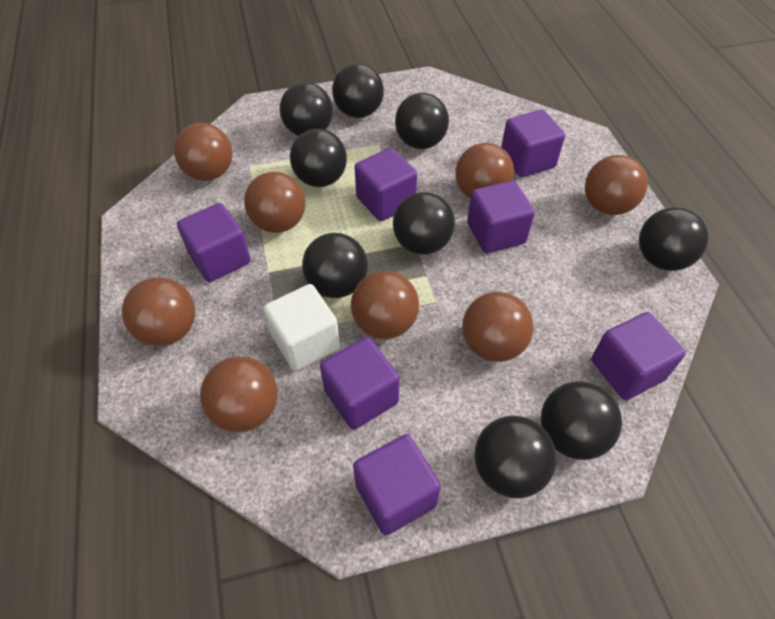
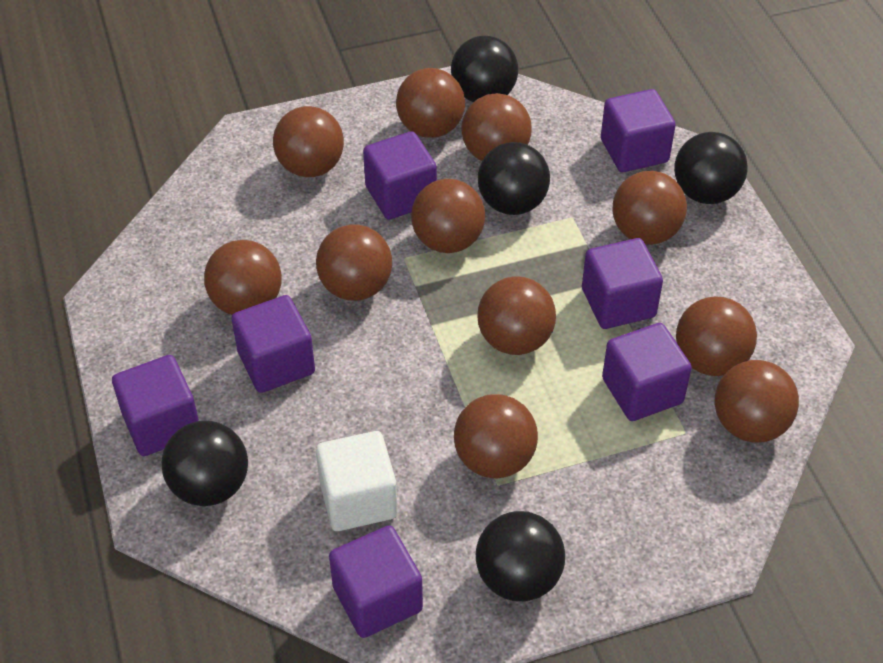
black ball: 9 -> 5
brown ball: 8 -> 11

